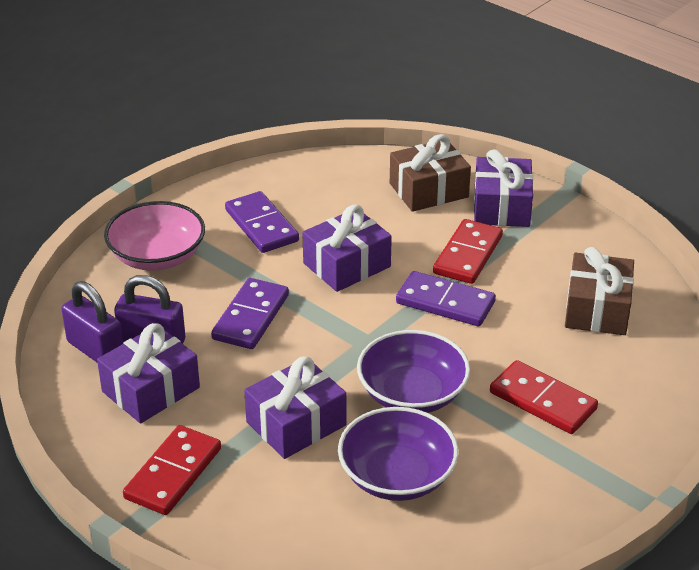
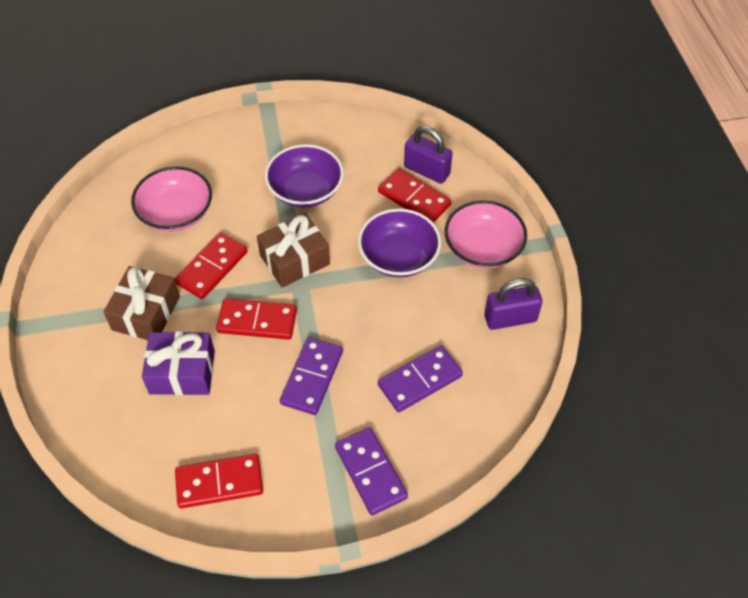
pink bowl: 1 -> 2
purple gift: 4 -> 1
red domino: 3 -> 4

